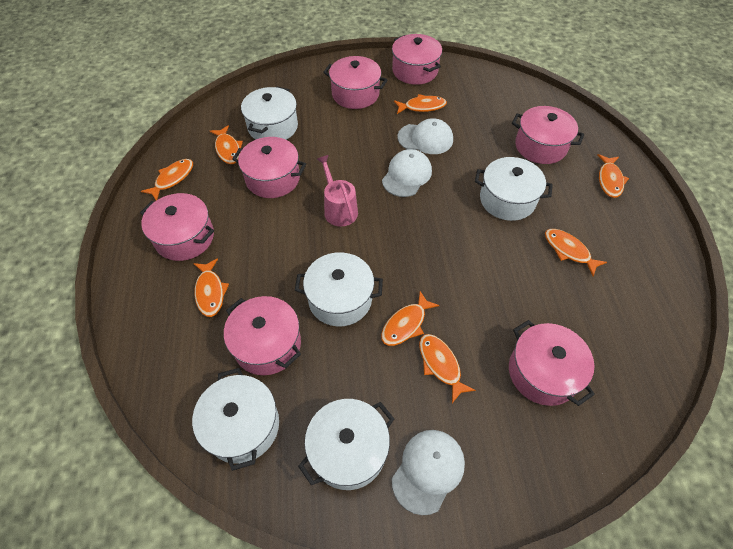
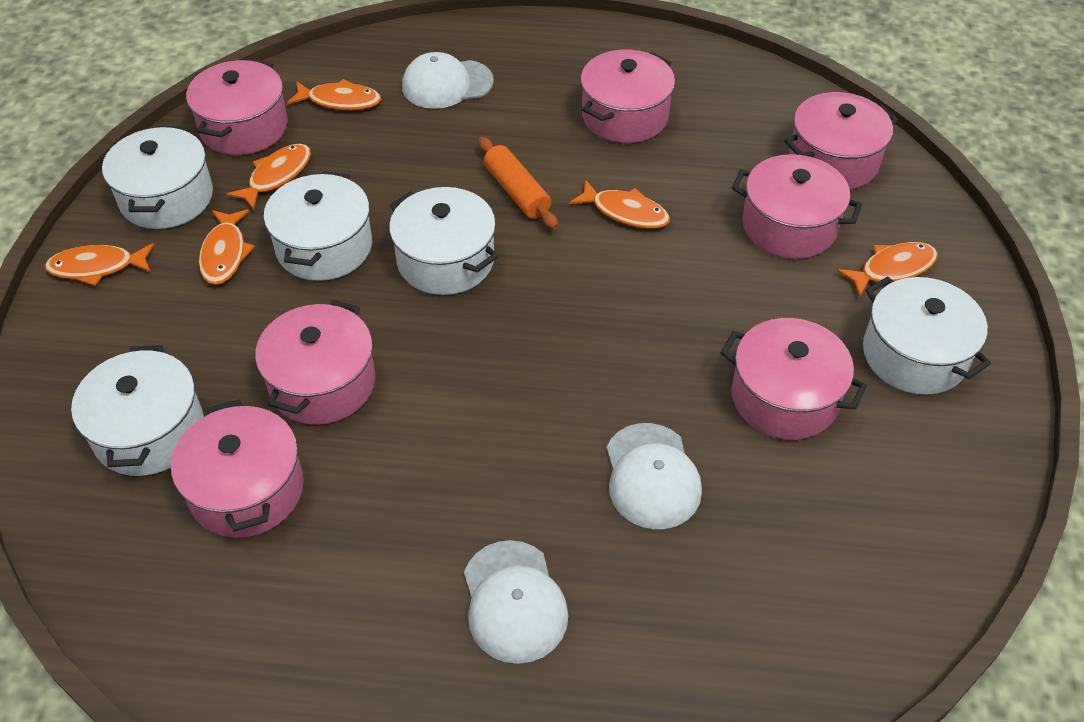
orange fish: 8 -> 6
orange rolling pin: 0 -> 1
pink watering can: 1 -> 0

